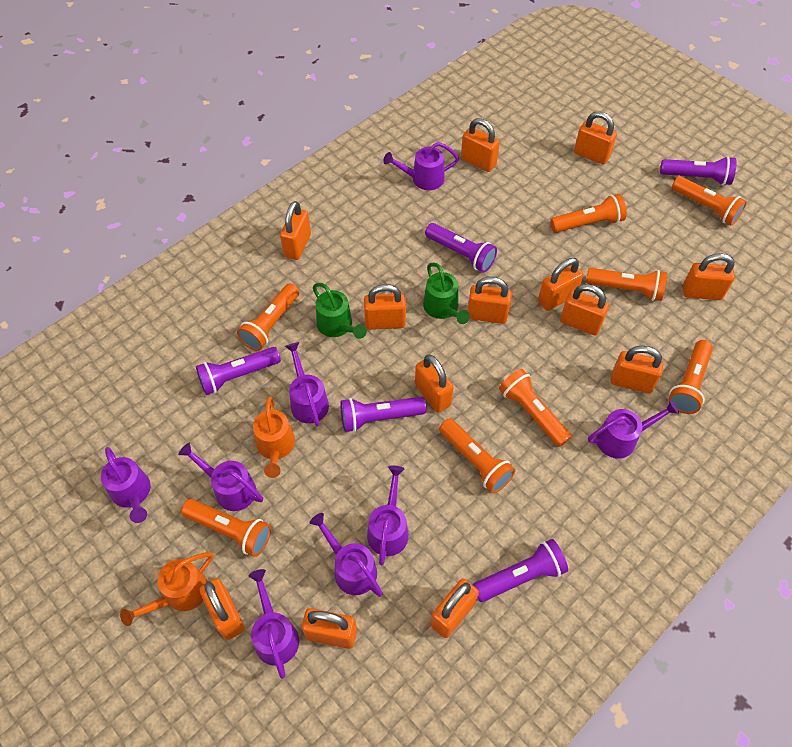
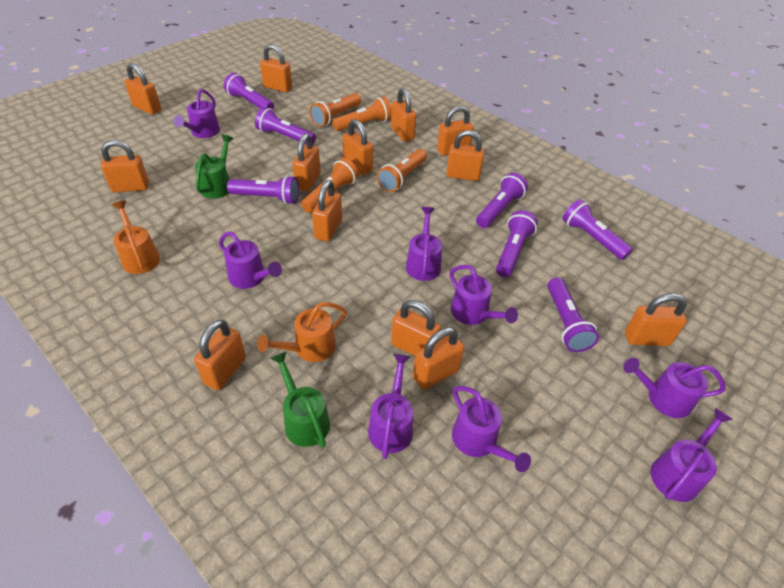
orange flashlight: 8 -> 4
purple flashlight: 5 -> 7

